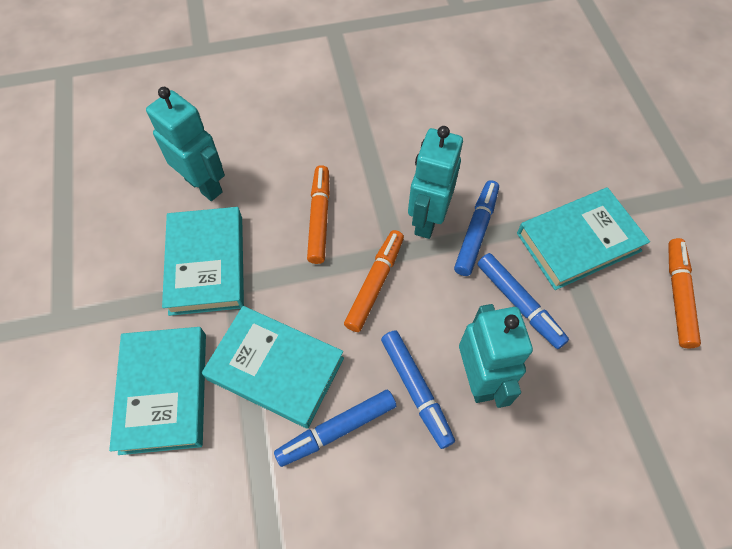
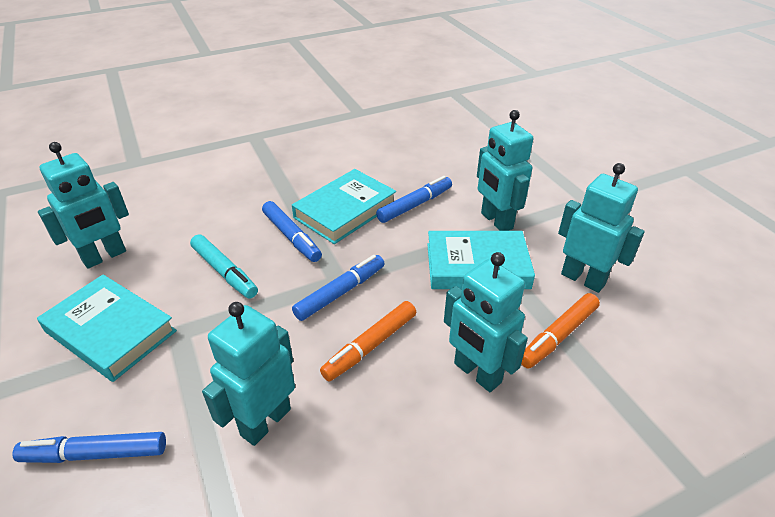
orange marker: 3 -> 2
turquoise book: 4 -> 3
turquoise marker: 0 -> 1
turquoise robot: 3 -> 5

